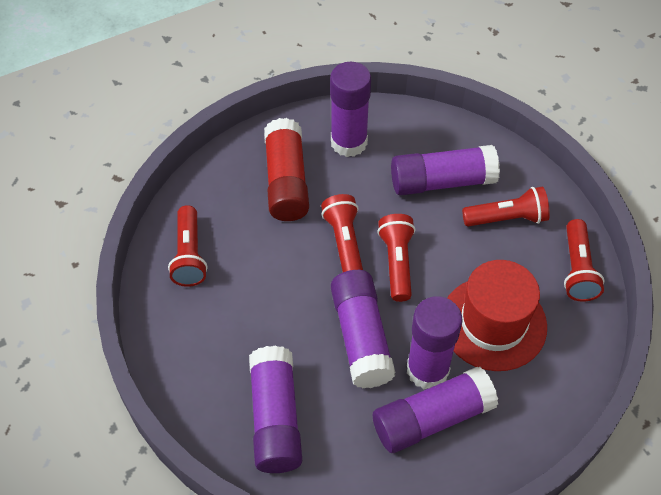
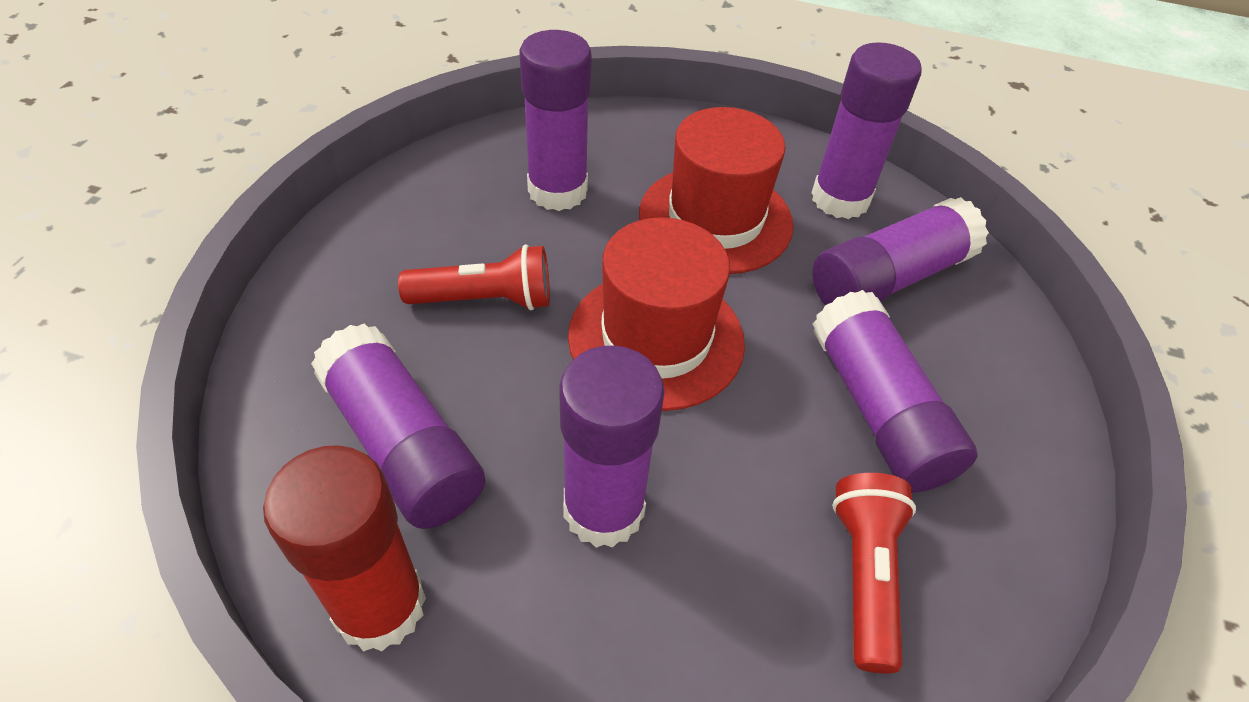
red flashlight: 5 -> 2
red hat: 1 -> 2

